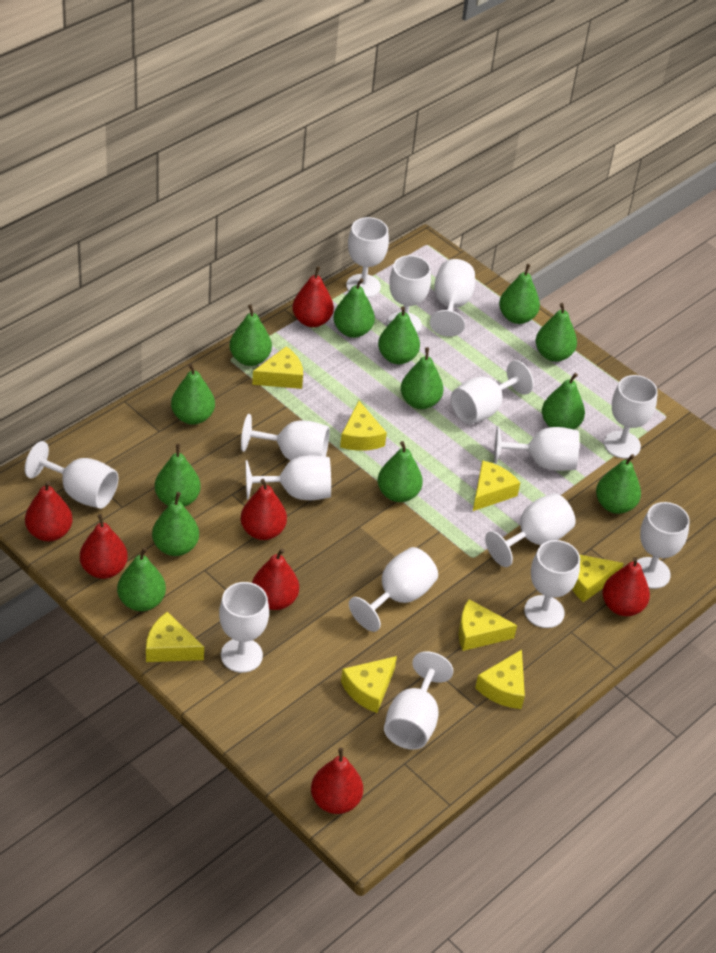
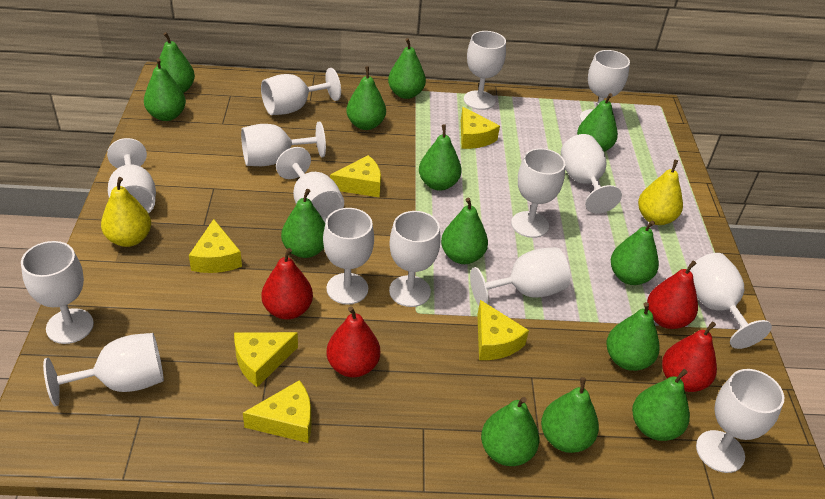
red pear: 7 -> 4
yellow cheese: 8 -> 6
yellow pear: 0 -> 2

